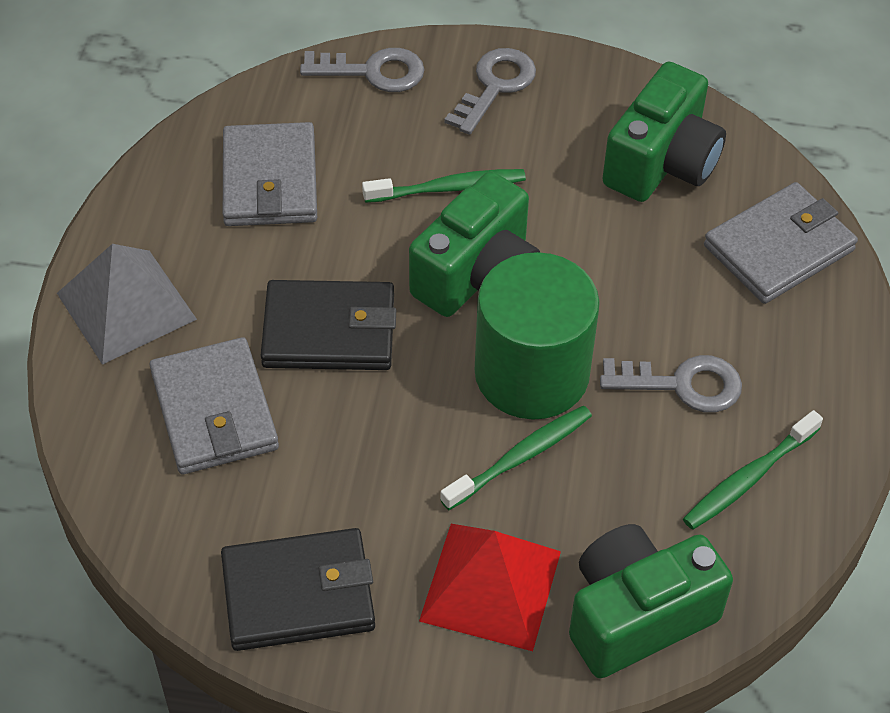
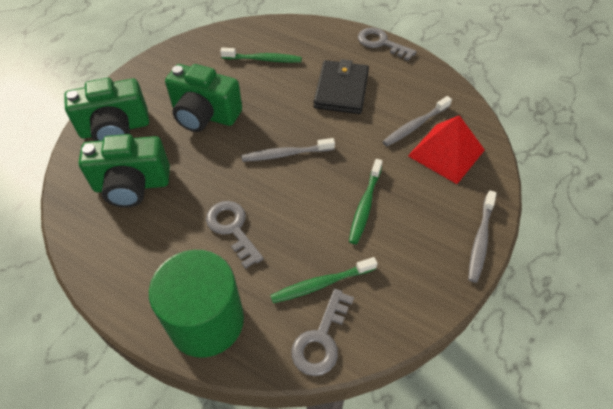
black wallet: 2 -> 1
grey pyramid: 1 -> 0
grey toothbrush: 0 -> 3
grey wallet: 3 -> 0

